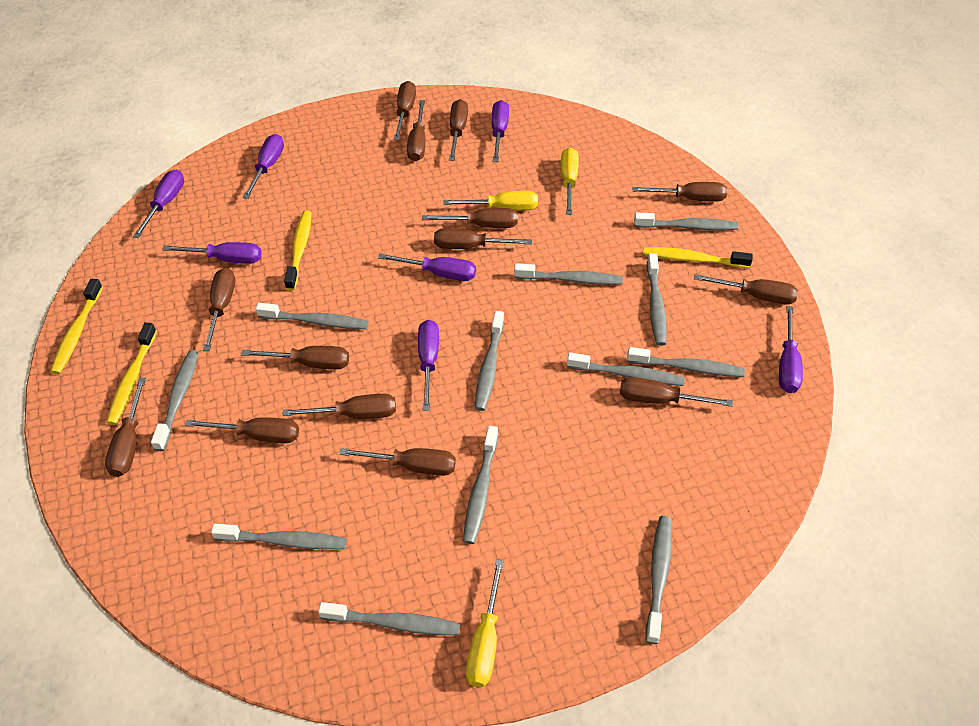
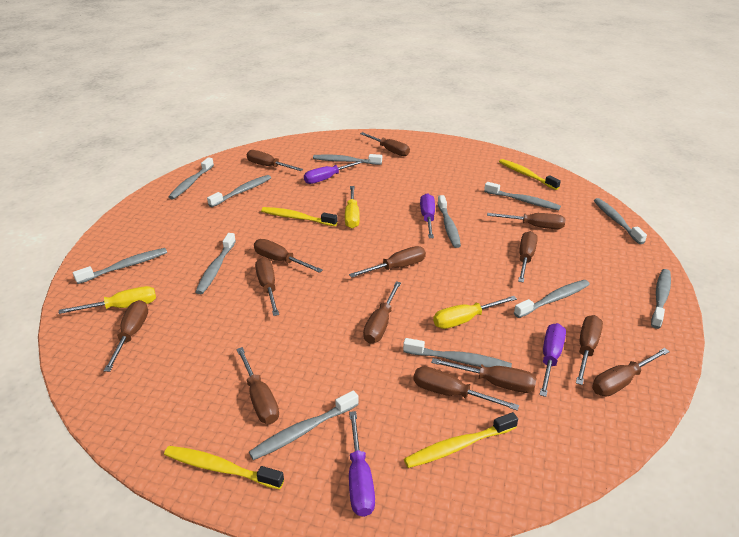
purple screwdriver: 7 -> 4

